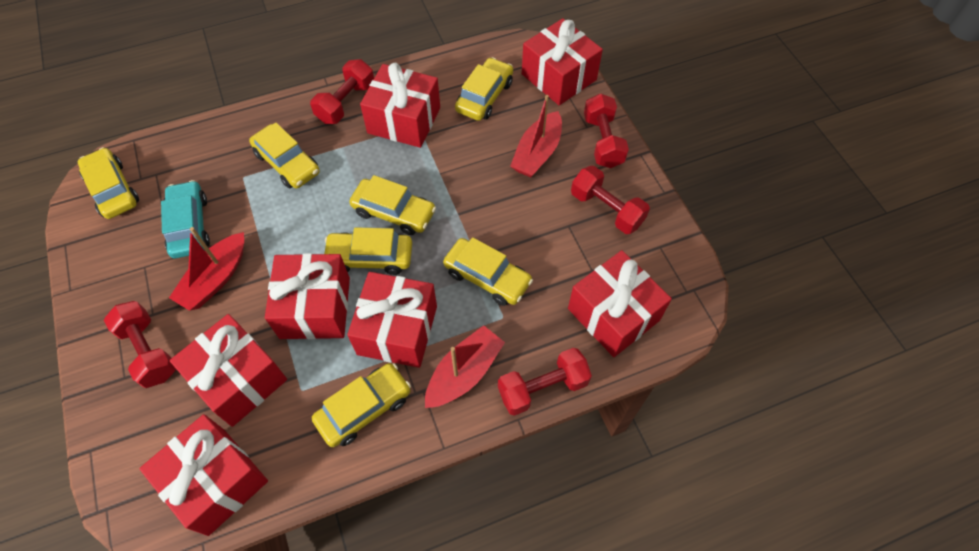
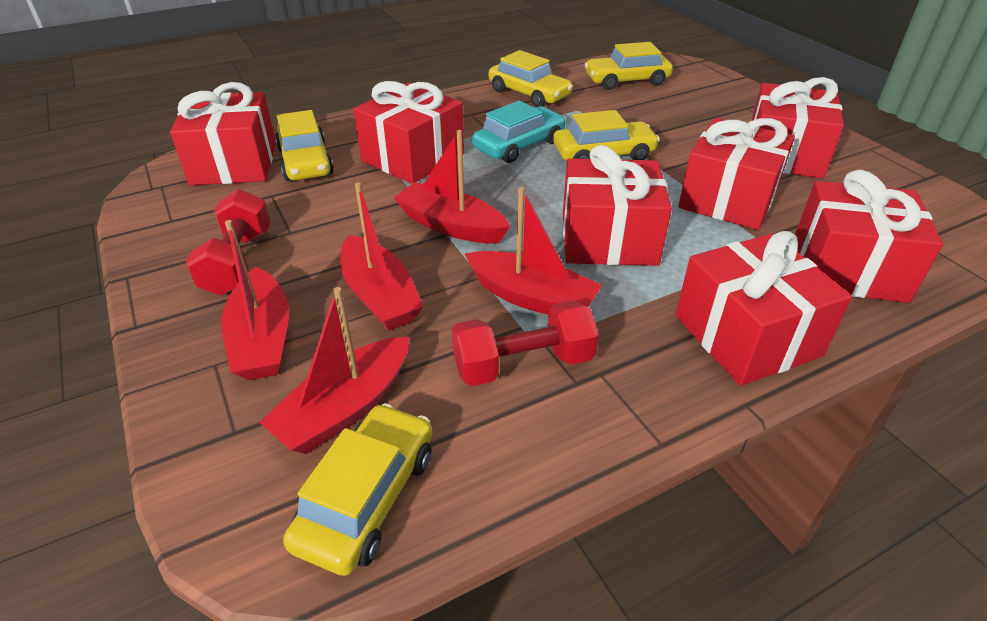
red boat: 3 -> 5
red dumbbell: 5 -> 2
yellow car: 7 -> 5

